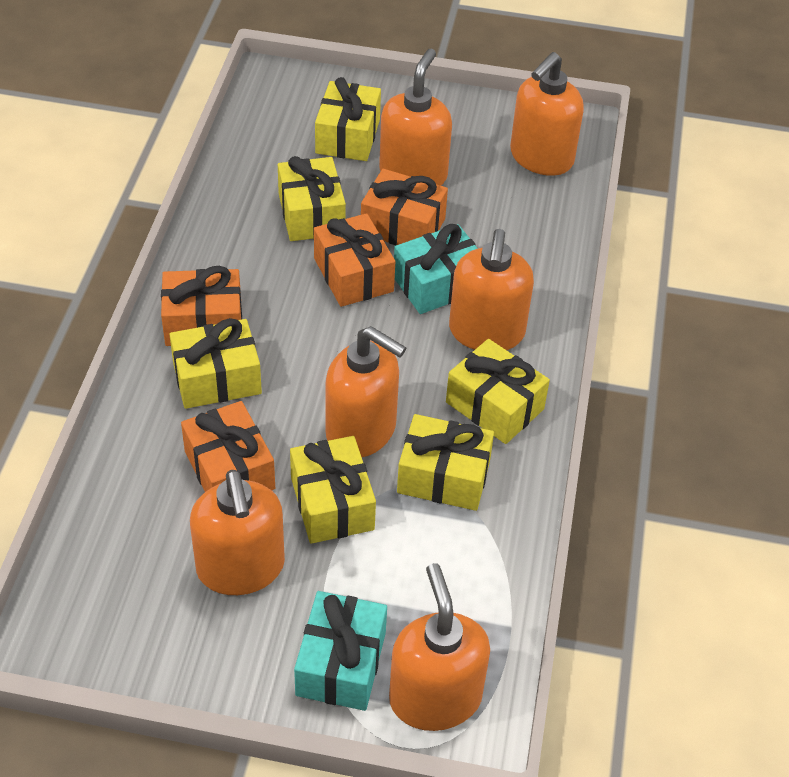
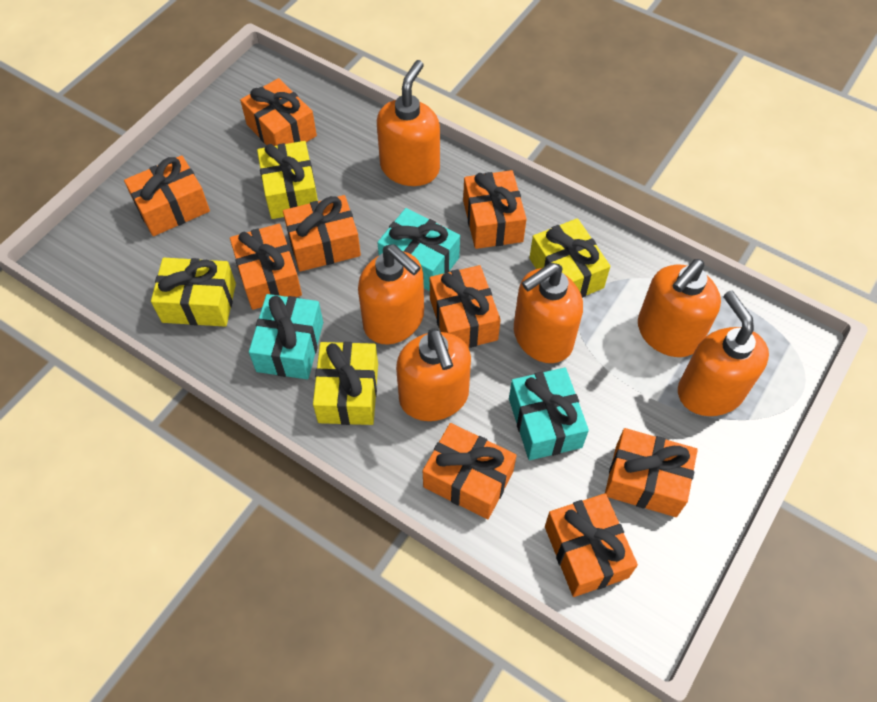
orange gift: 4 -> 9
turquoise gift: 2 -> 3
yellow gift: 6 -> 4

